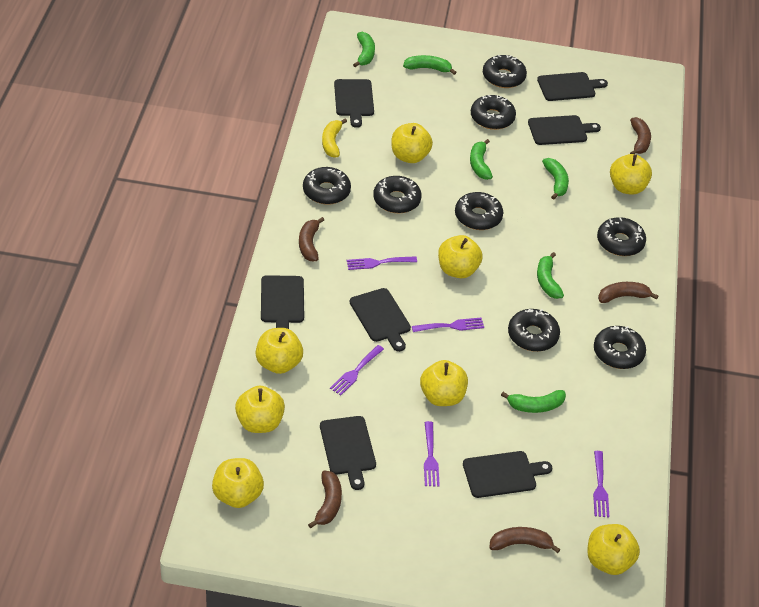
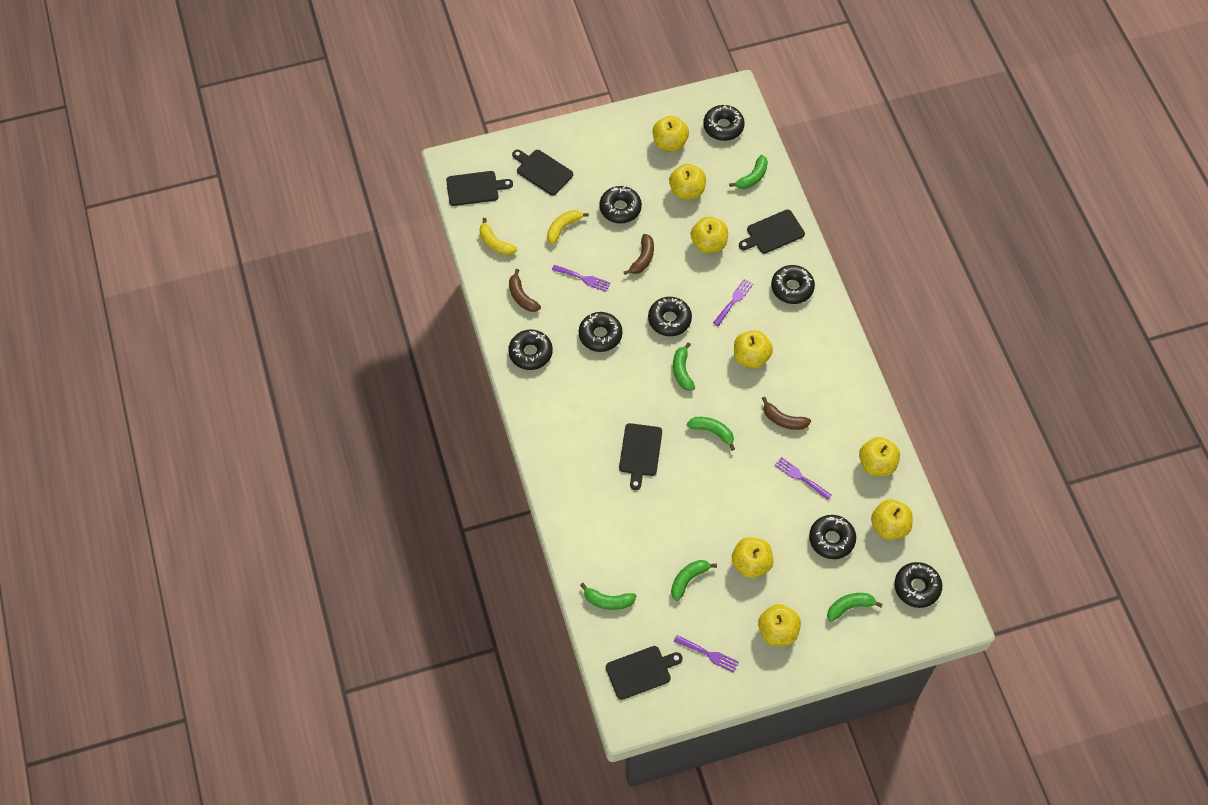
black cutting board: 7 -> 5
brown banana: 5 -> 3
purple fork: 5 -> 4
yellow banana: 1 -> 2

